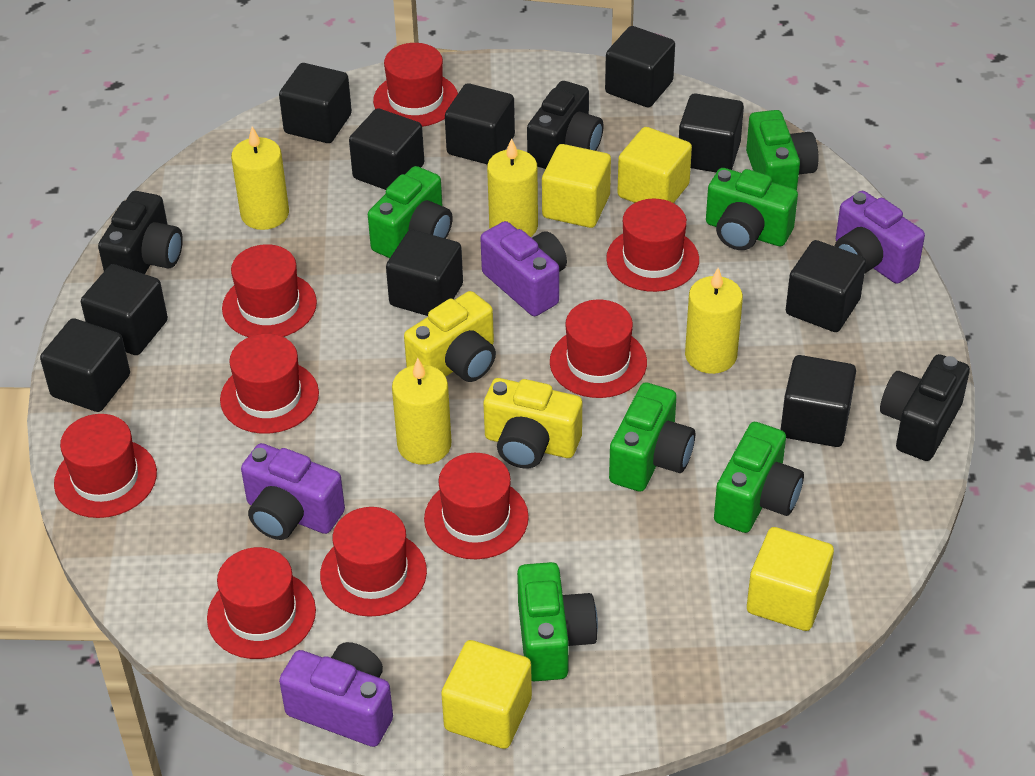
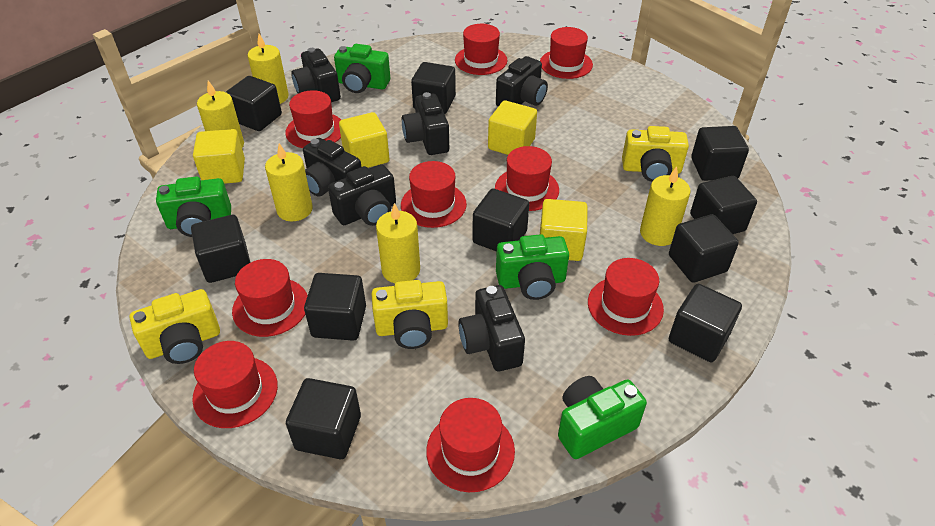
black camera: 3 -> 6
green camera: 6 -> 4
purple camera: 4 -> 0
yellow camera: 2 -> 3
yellow candle: 4 -> 5

